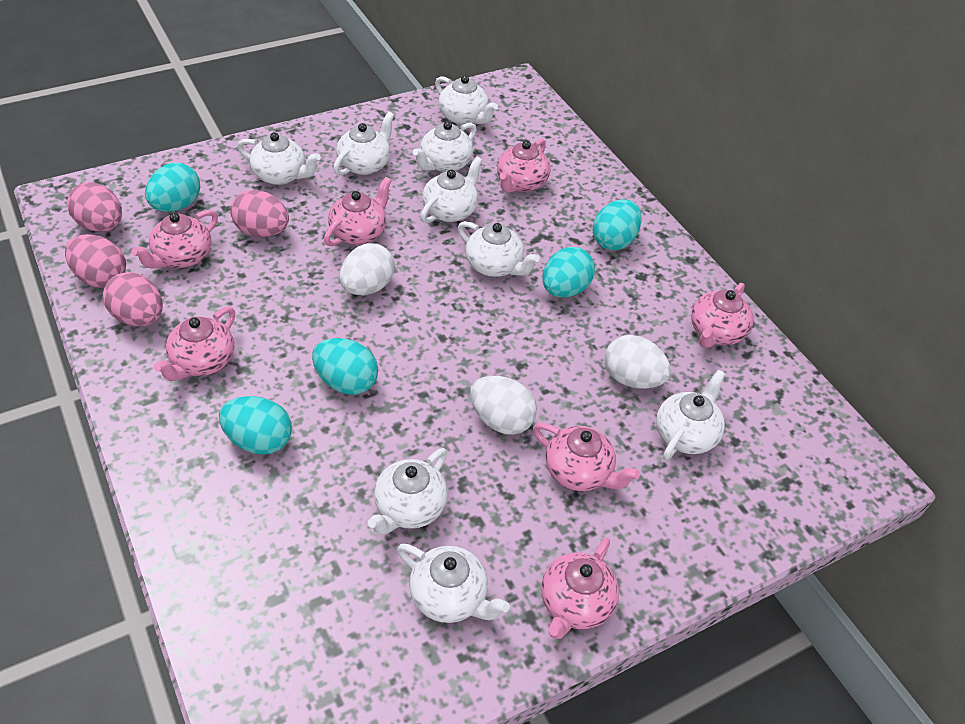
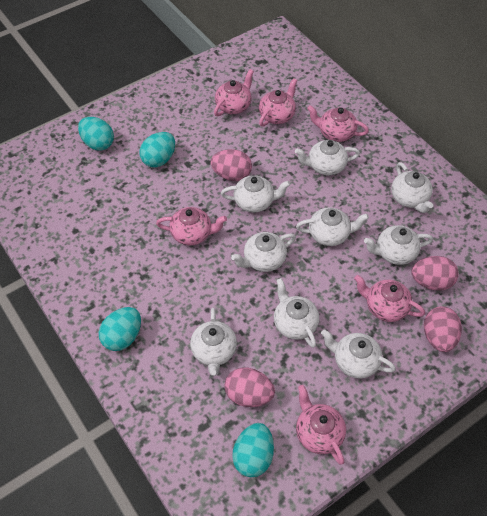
pink teapot: 7 -> 6
turquoise egg: 5 -> 4
white egg: 3 -> 0

